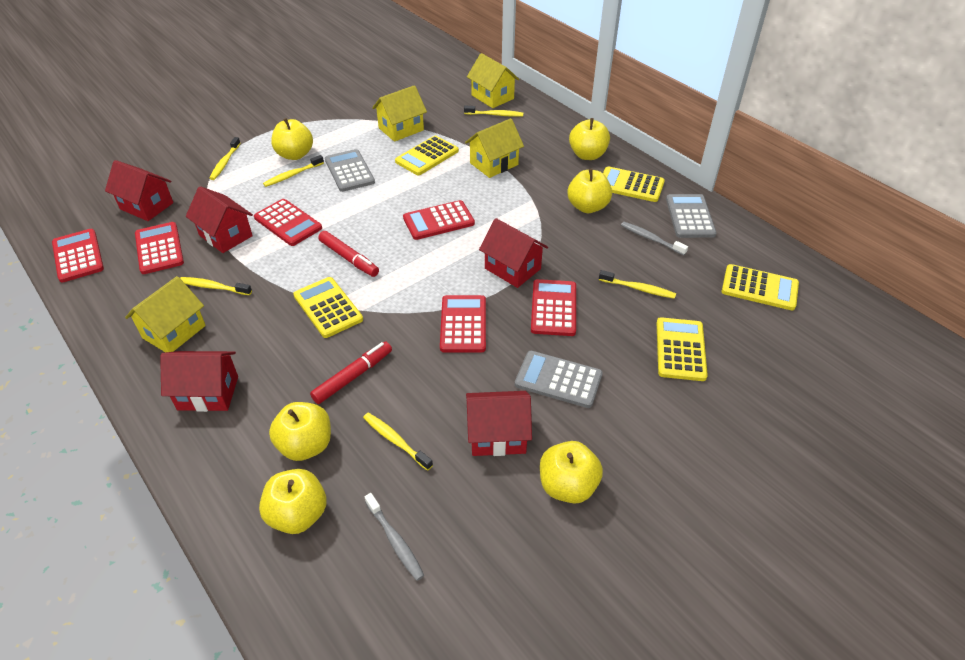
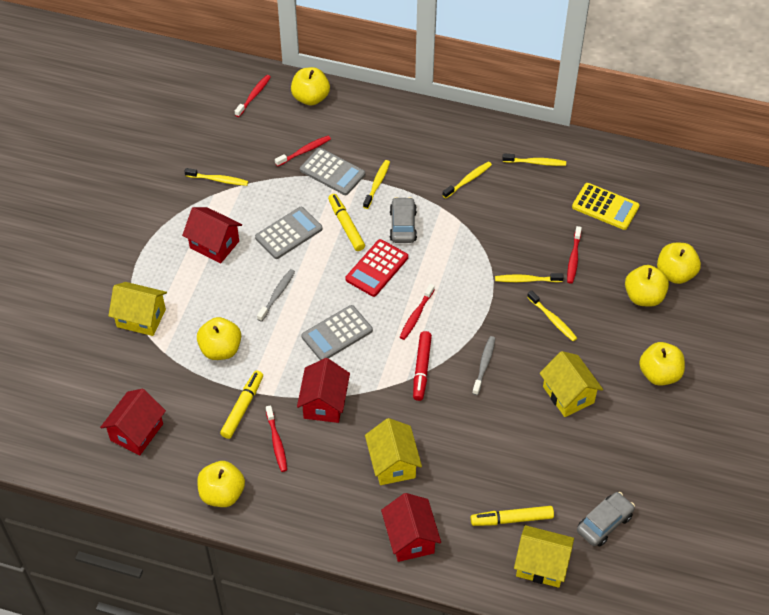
grey car: 0 -> 2
red calculator: 6 -> 1
red house: 5 -> 4
red marker: 2 -> 1
red toothbrush: 0 -> 5
yellow calculator: 5 -> 1
yellow marker: 0 -> 3

